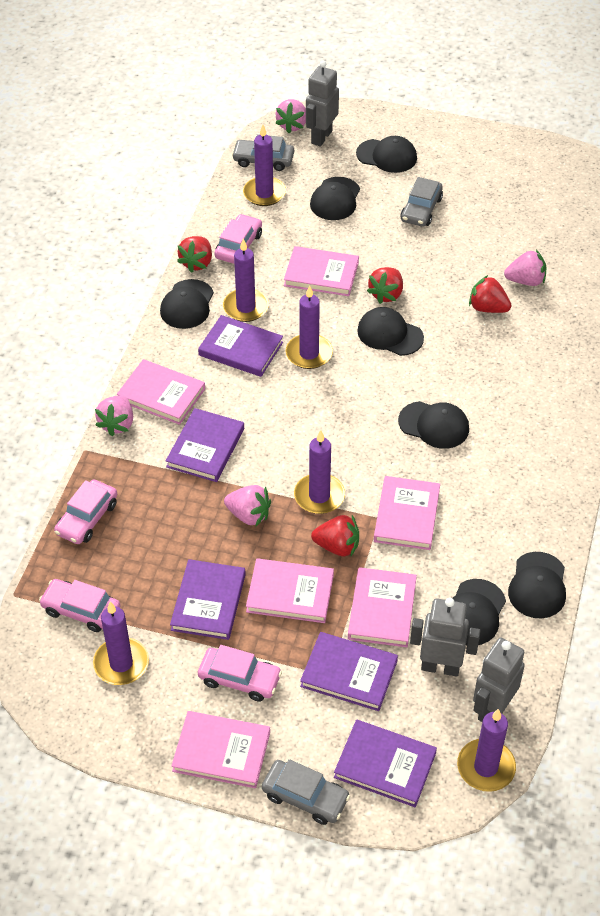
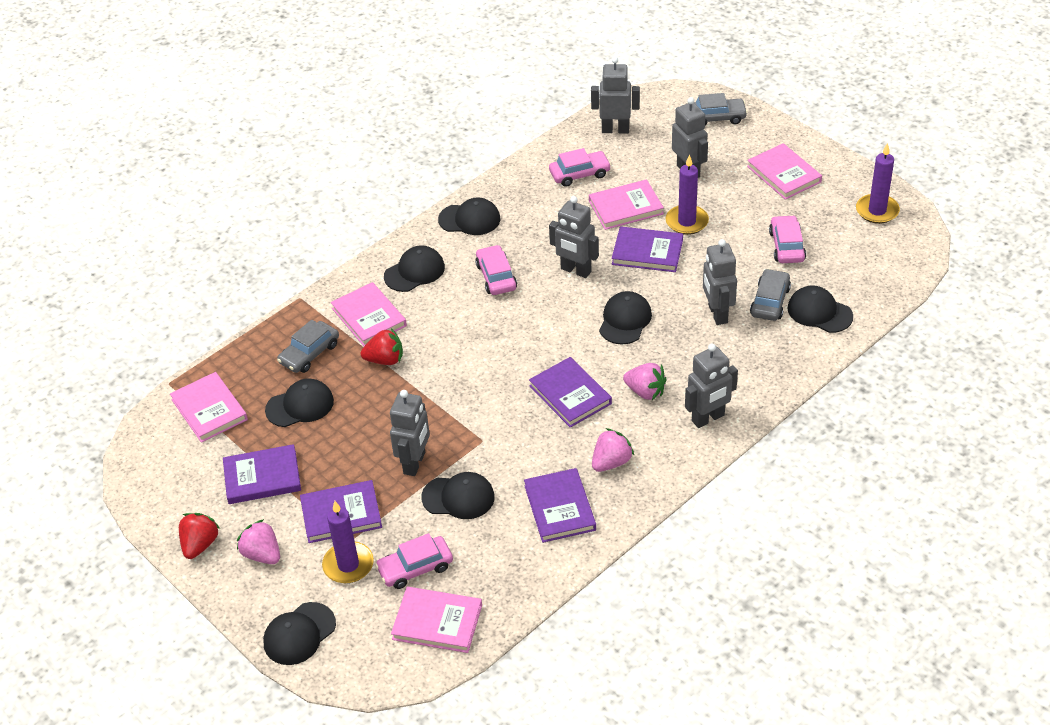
grey robot: 3 -> 6
pink book: 6 -> 5
pink strawberry: 4 -> 3
purple candle: 6 -> 3
red strawberry: 4 -> 2

